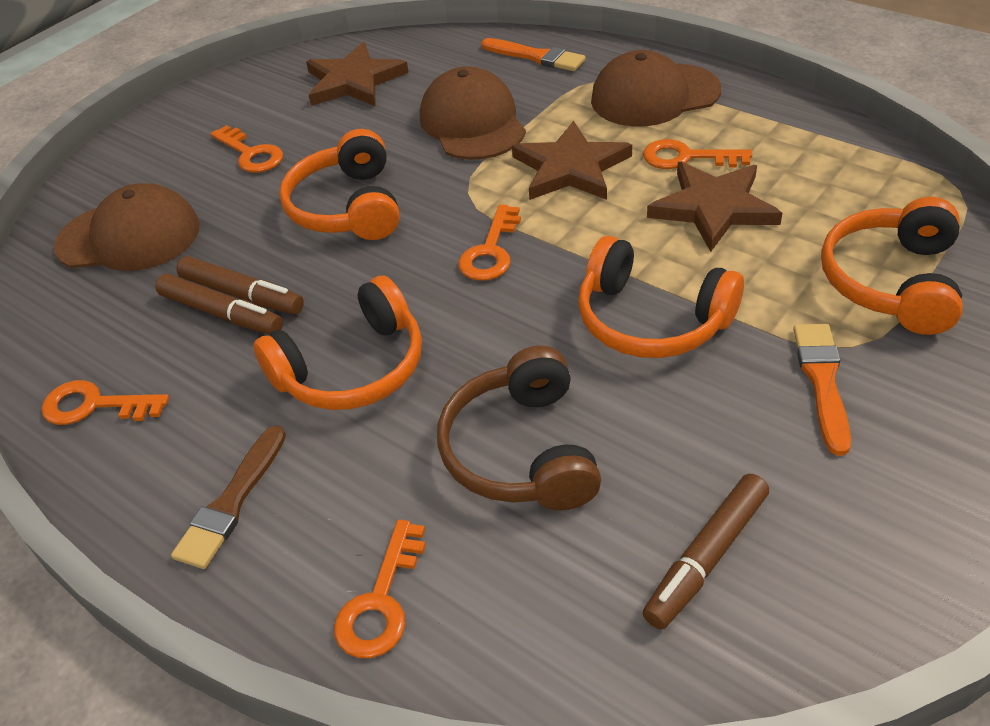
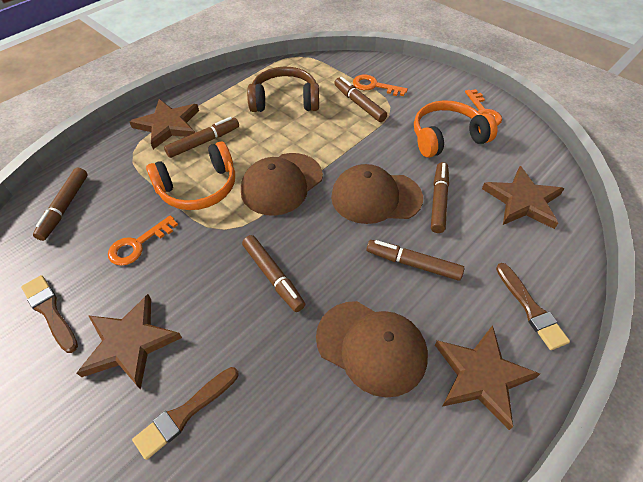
brown brush: 1 -> 3
brown marker: 3 -> 6
brown star: 3 -> 4
orange brush: 2 -> 0
orange headphones: 4 -> 2
orange key: 5 -> 3

